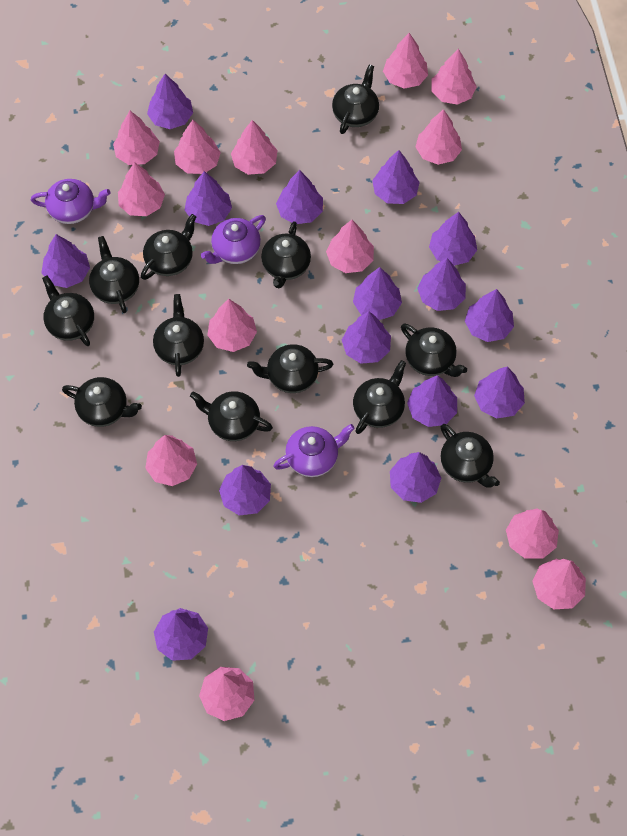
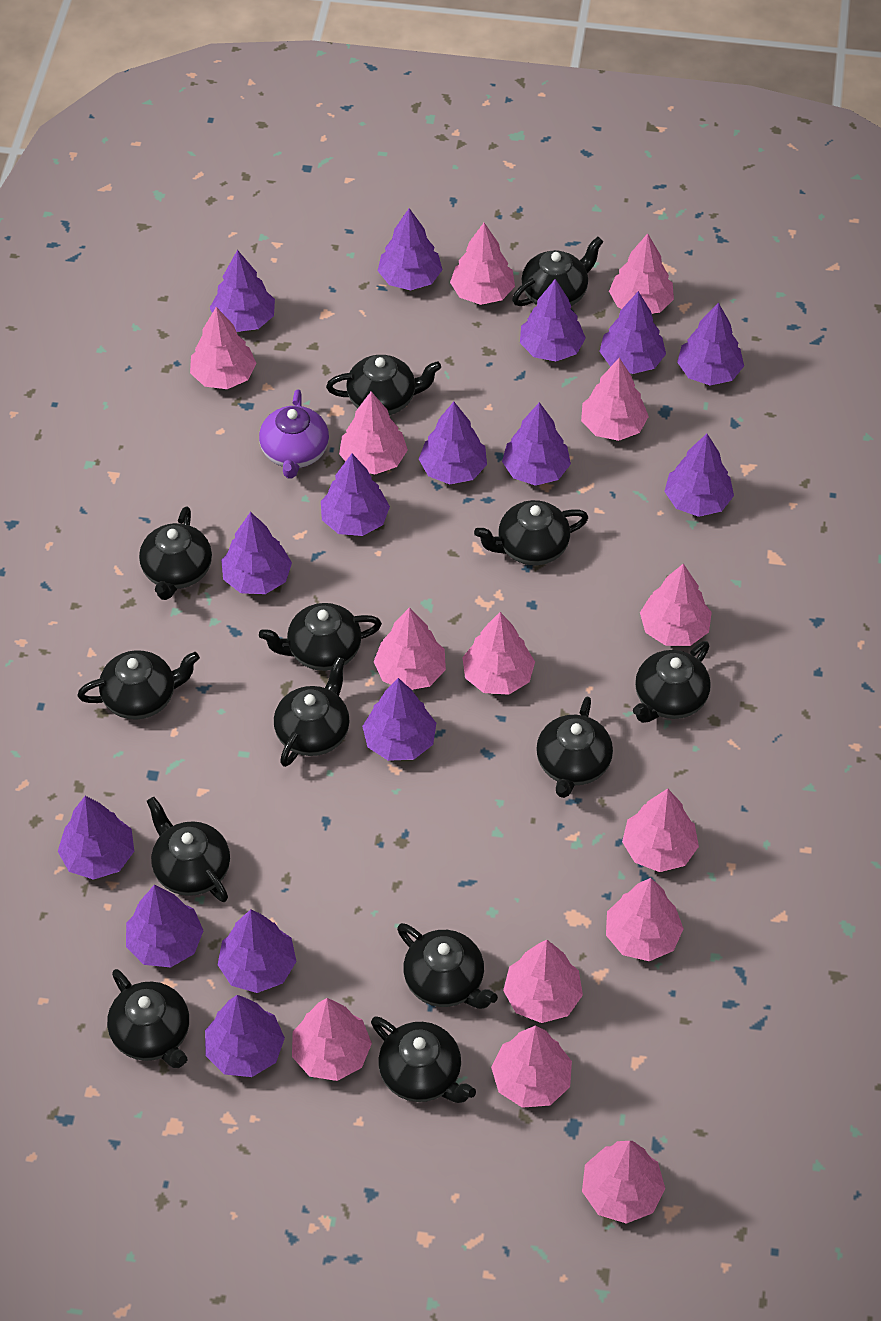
black teapot: 12 -> 13
pink tree: 13 -> 14
purple teapot: 3 -> 1

